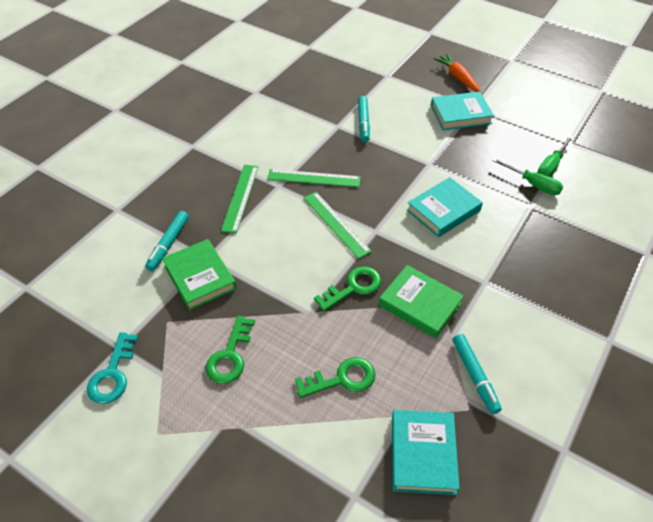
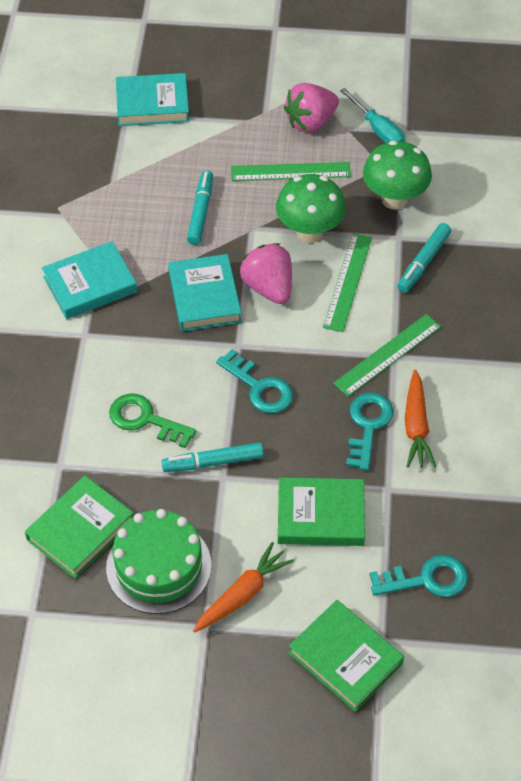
green book: 2 -> 3
green cake: 0 -> 1
green key: 3 -> 1
green mushroom: 0 -> 2
green screwdriver: 2 -> 0
orange carrot: 1 -> 2
pink strawberry: 0 -> 2
turquoise key: 1 -> 3
turquoise screwdriver: 0 -> 1

